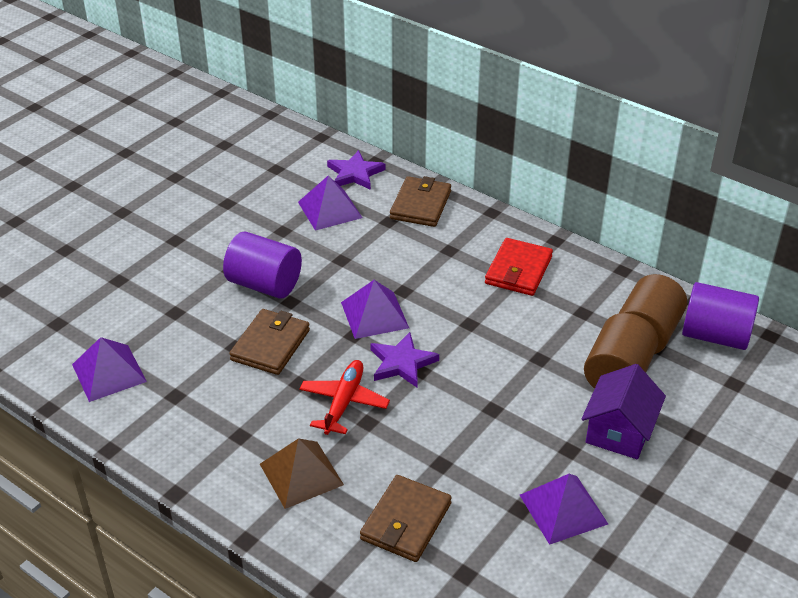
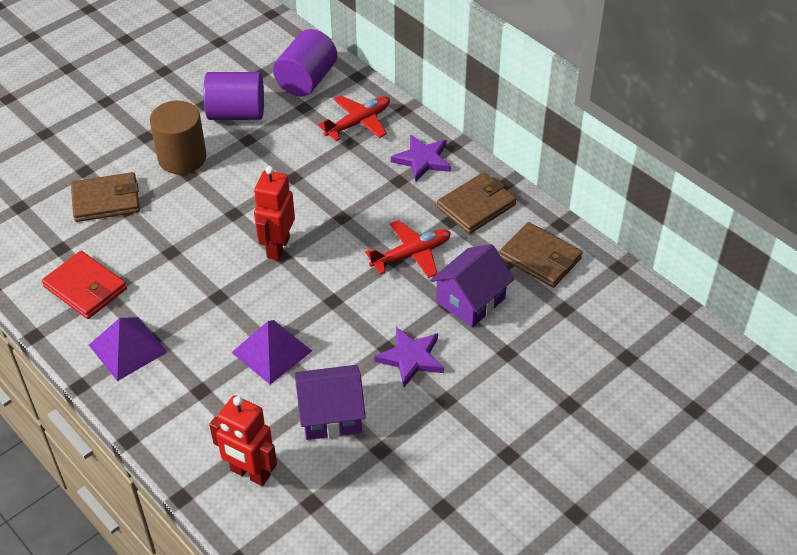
brown cylinder: 2 -> 1
brown pyramid: 1 -> 0
purple house: 1 -> 2
purple pyramid: 4 -> 2
red plane: 1 -> 2
red robot: 0 -> 2

